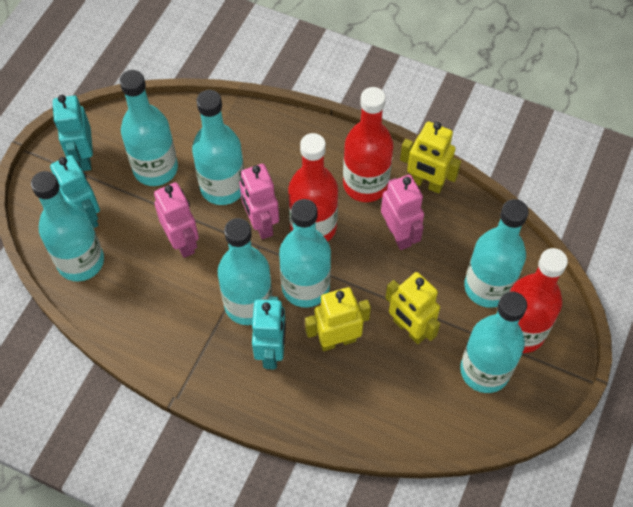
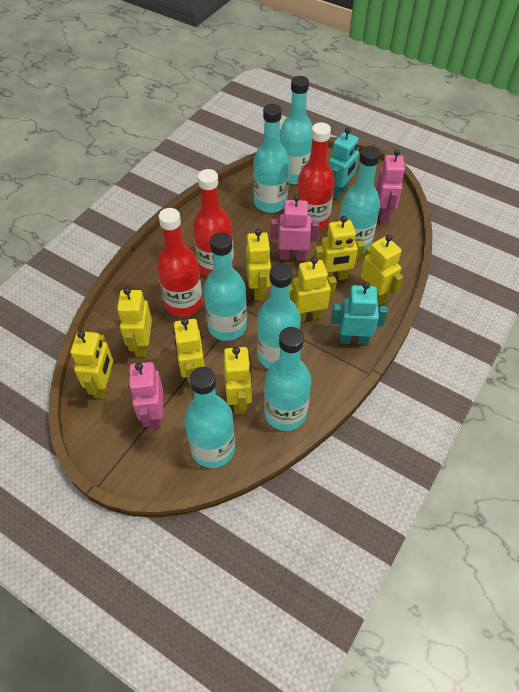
turquoise robot: 3 -> 2
yellow robot: 3 -> 8

